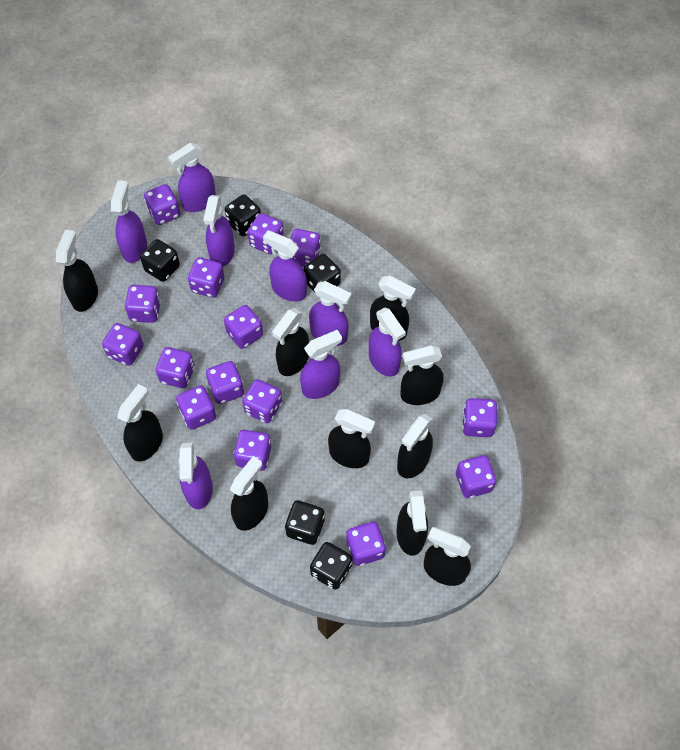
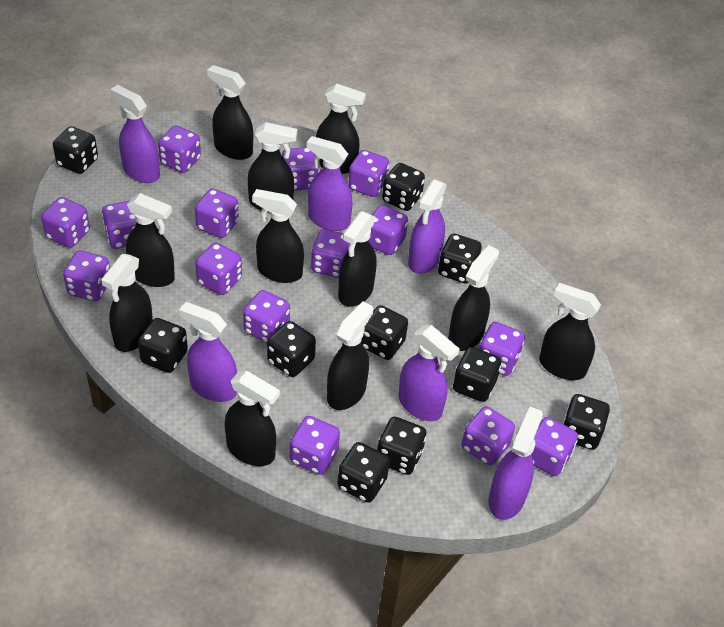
black dice: 5 -> 10
black spray bottle: 10 -> 11
purple spray bottle: 8 -> 6

